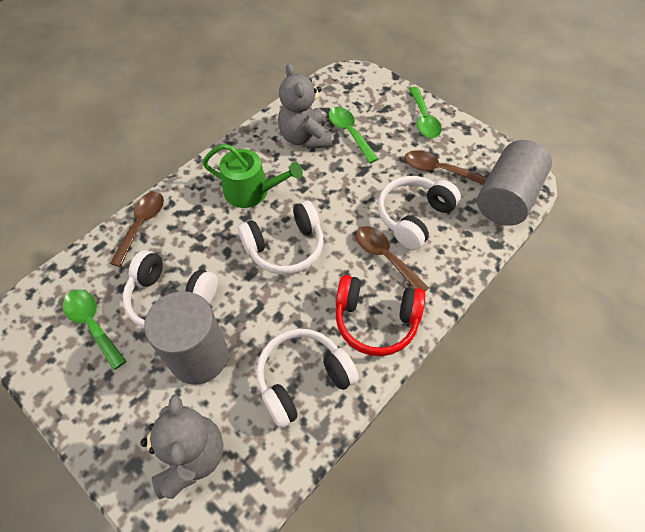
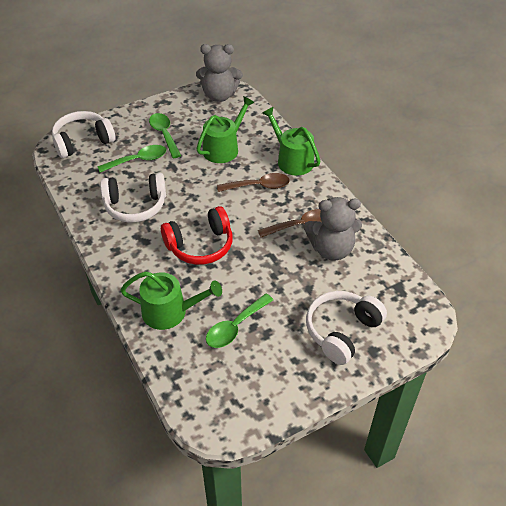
brown spoon: 3 -> 2
green watering can: 1 -> 3
grey cylinder: 2 -> 0
white headphones: 4 -> 3

